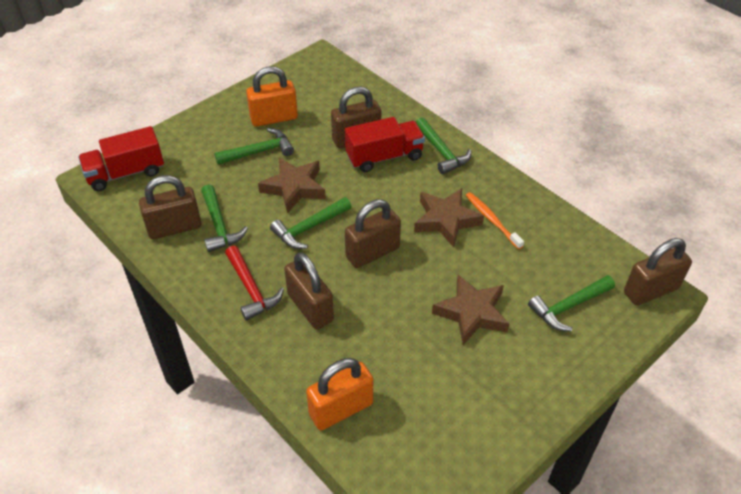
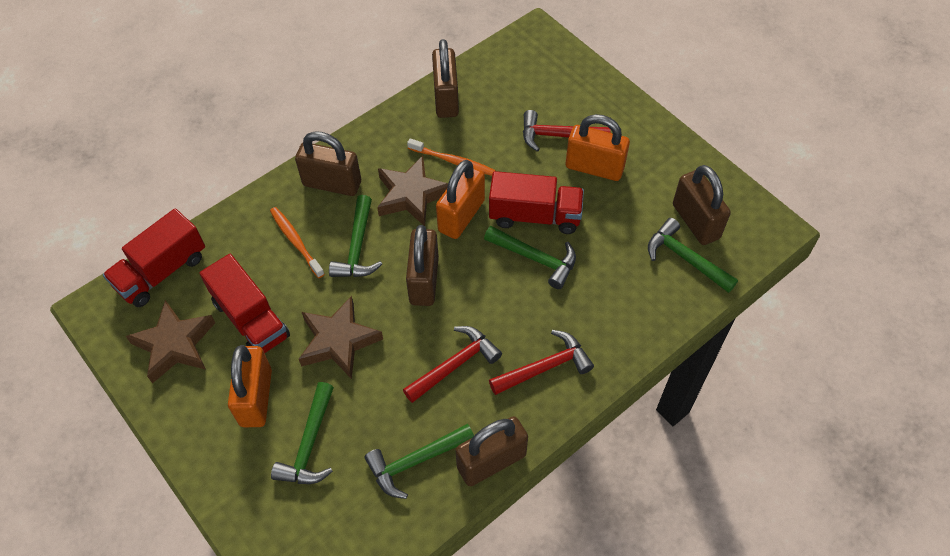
orange padlock: 2 -> 3
orange toothbrush: 1 -> 2
red hammer: 1 -> 3
red truck: 2 -> 3

